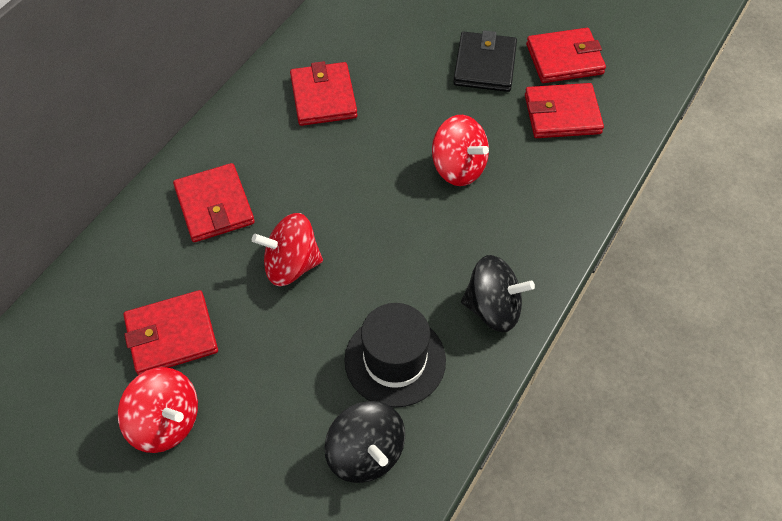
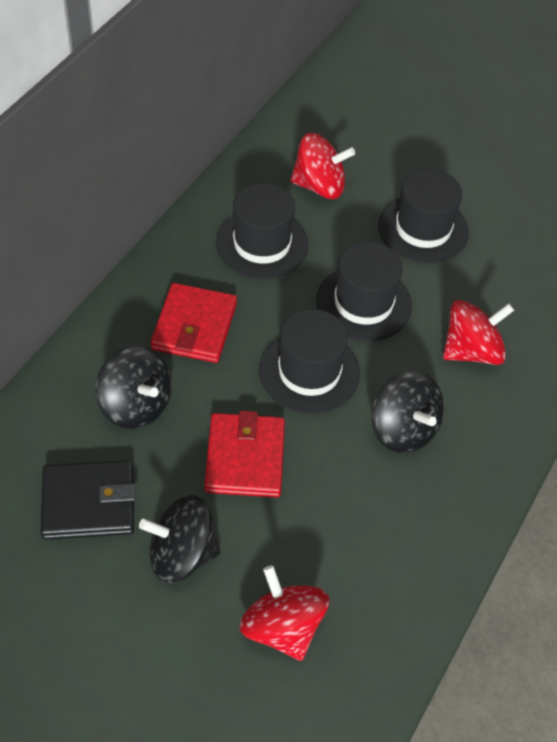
black hat: 1 -> 4
black spinning top: 2 -> 3
red wallet: 5 -> 2

